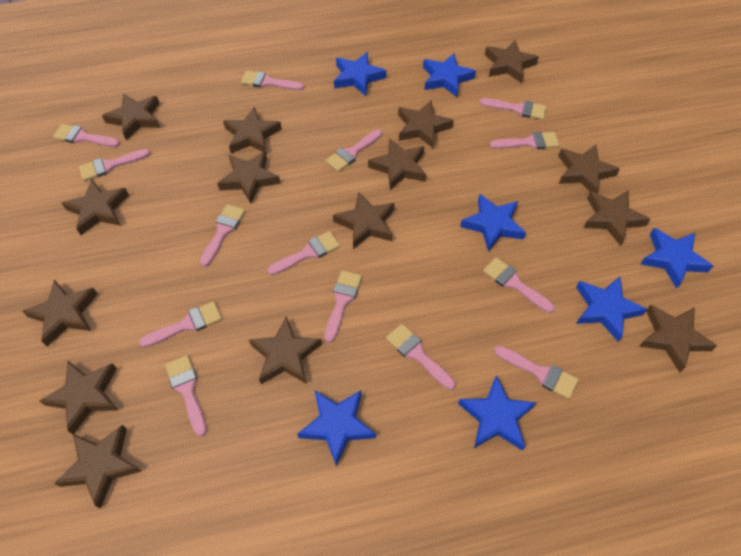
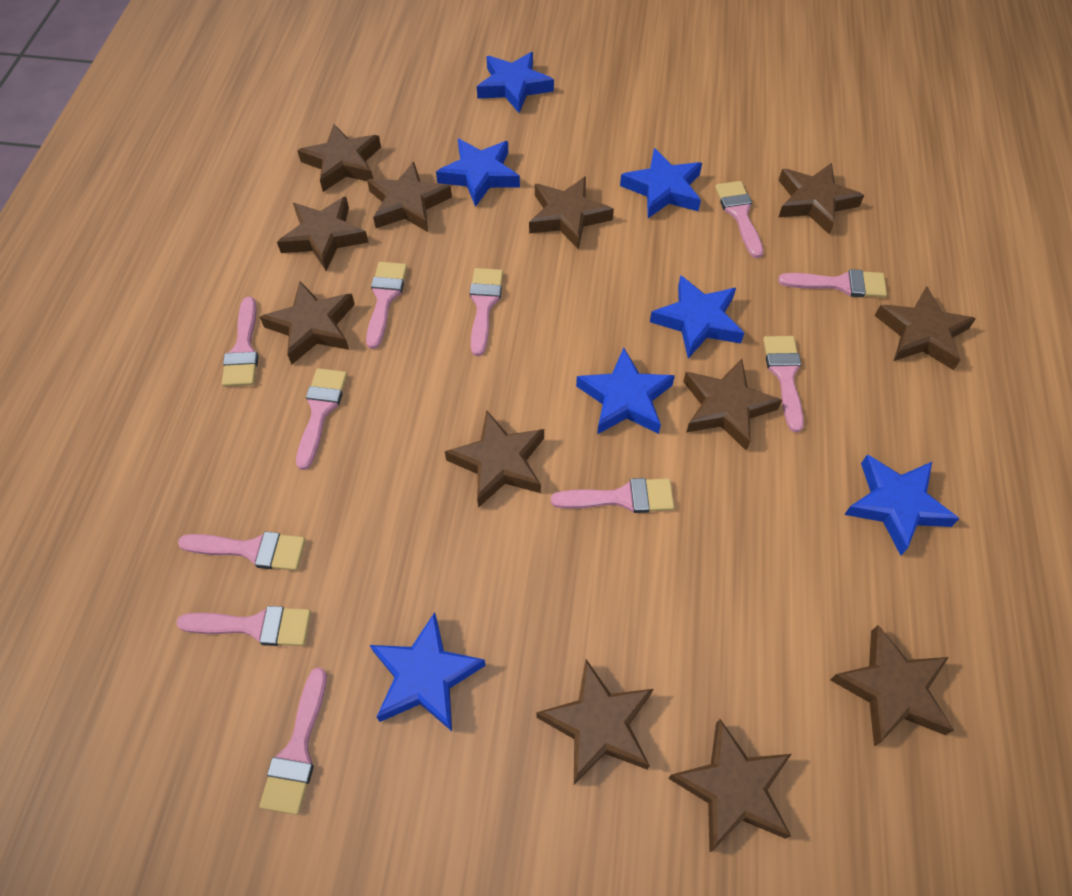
brown star: 15 -> 12
pink brush: 14 -> 11

